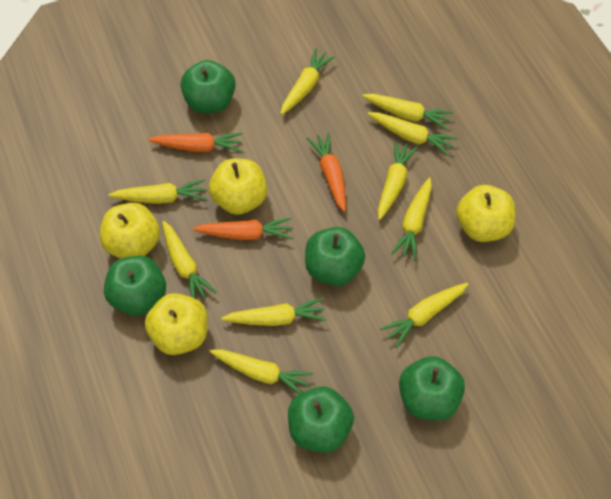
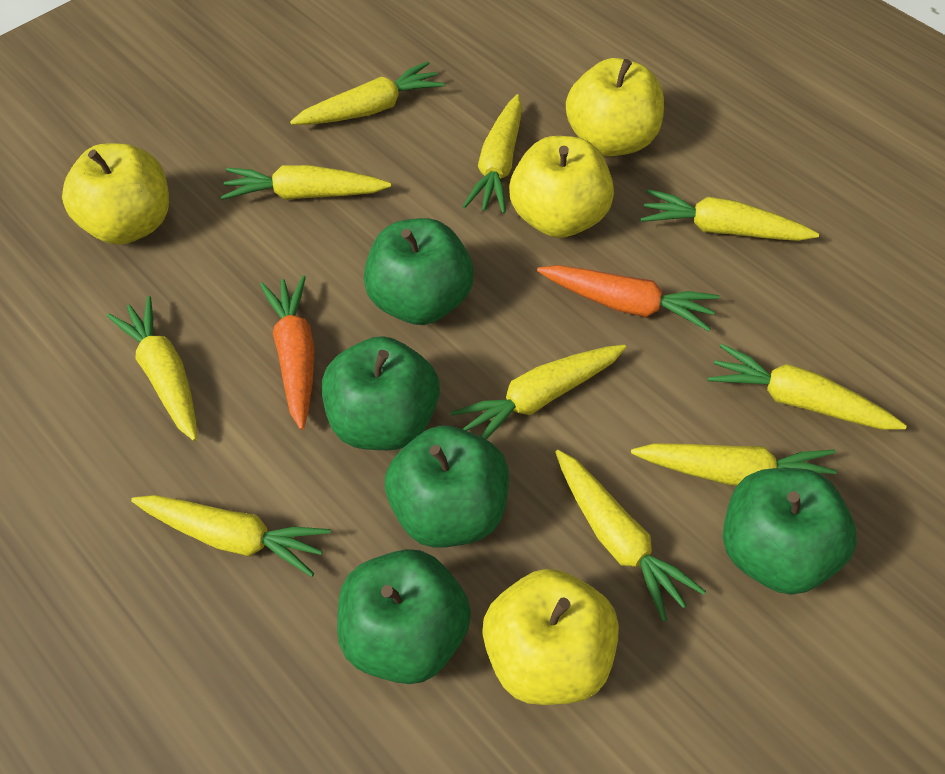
orange carrot: 3 -> 2

